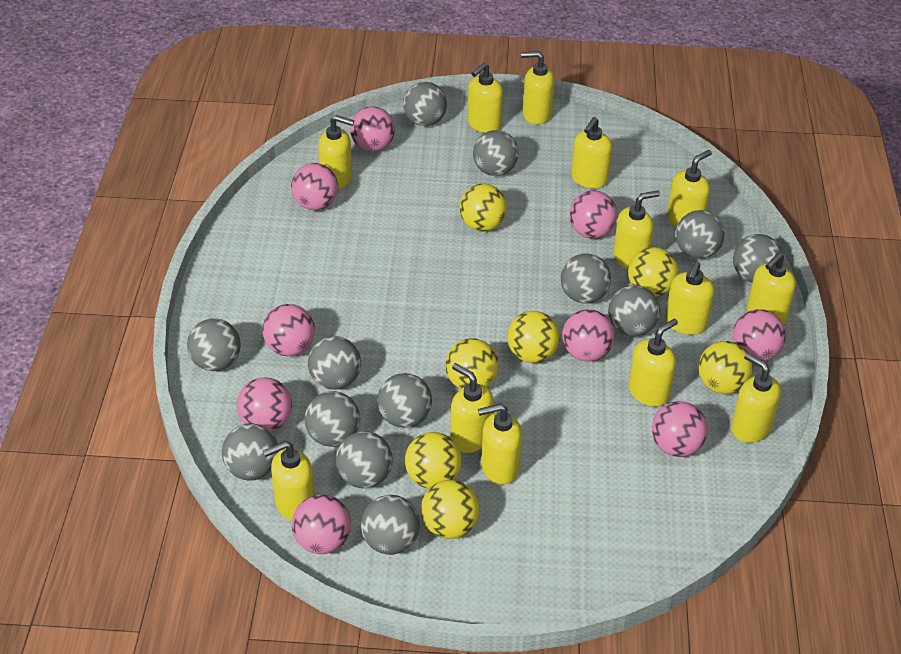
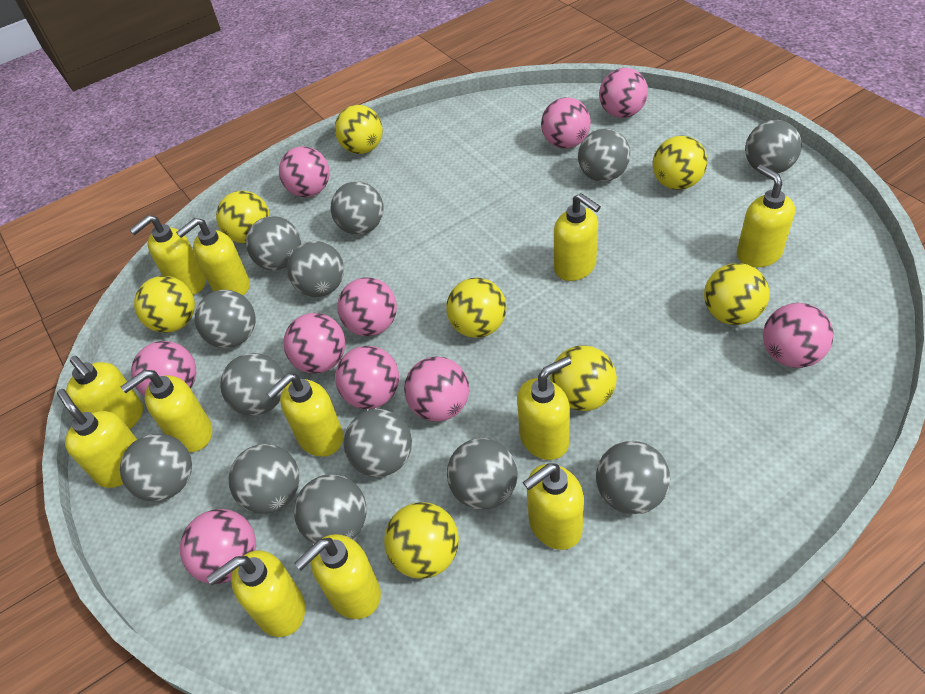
pink ball: 9 -> 10
yellow ball: 7 -> 8
yellow soap dispenser: 13 -> 12

